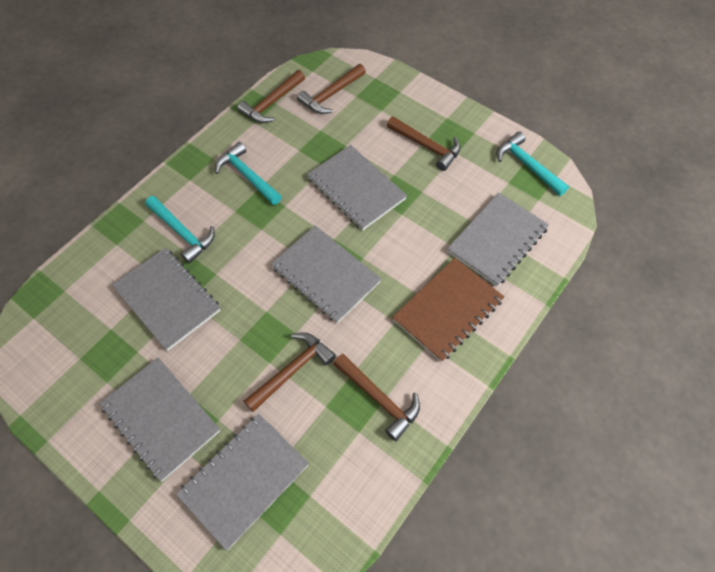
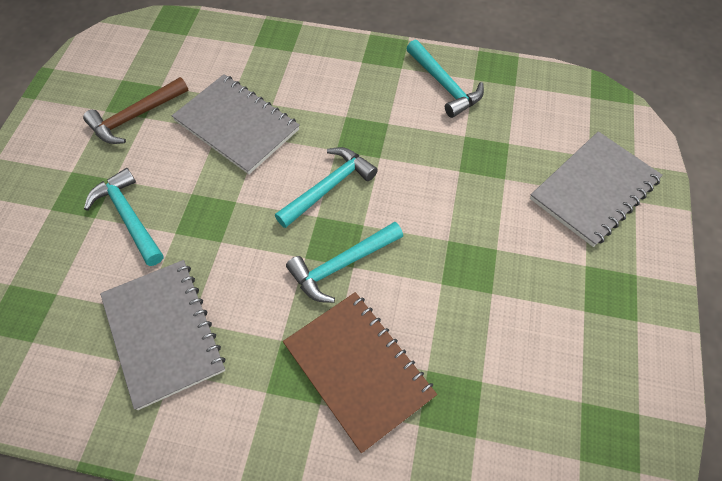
brown hammer: 5 -> 1
grey notebook: 6 -> 3
turquoise hammer: 3 -> 4

